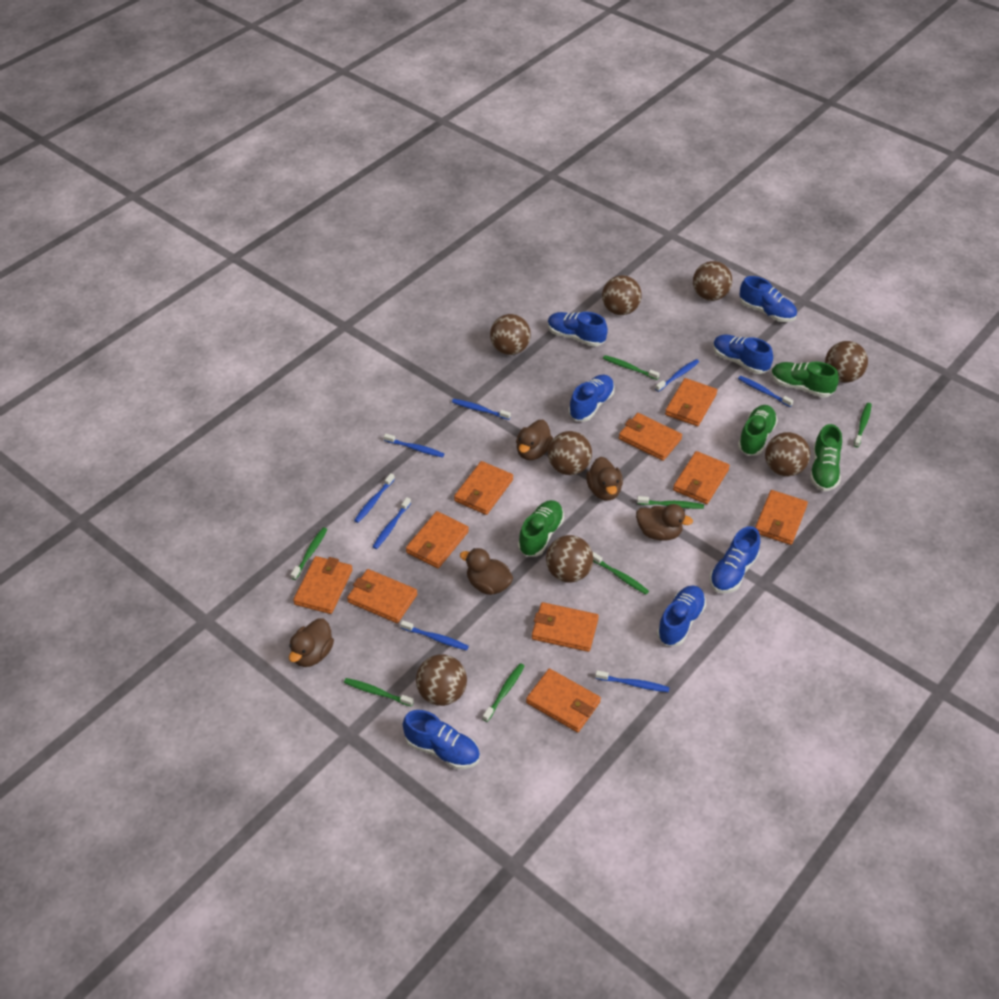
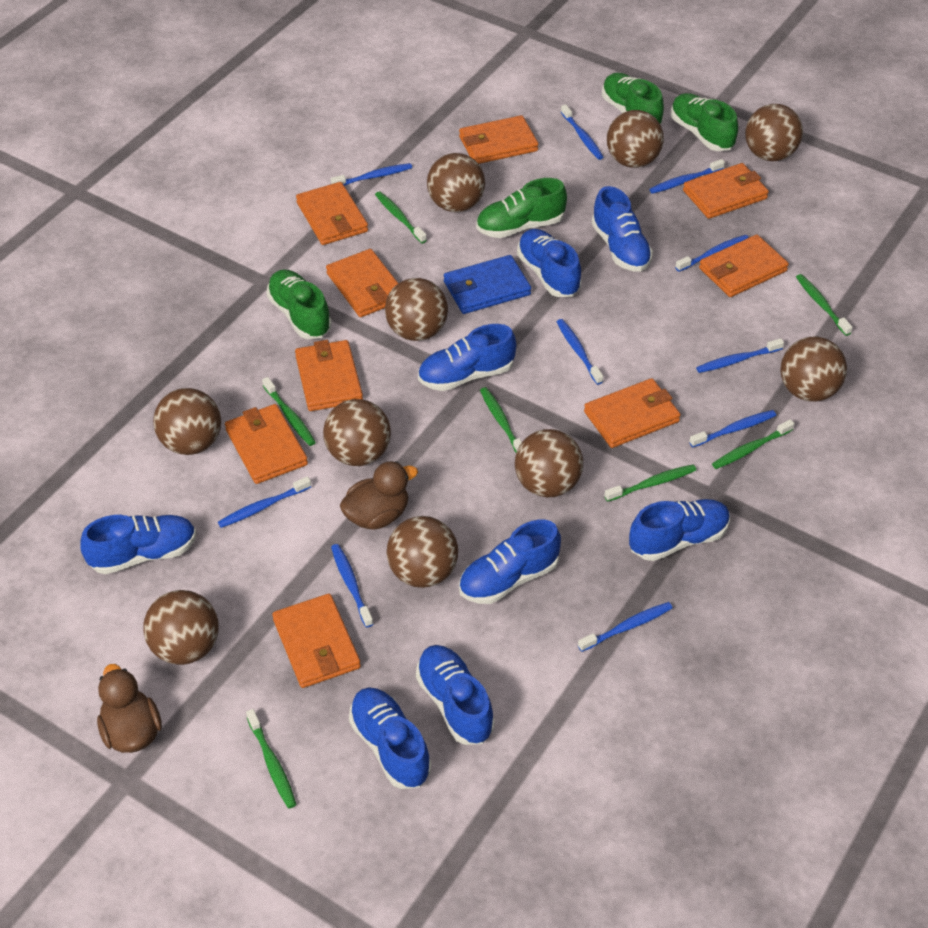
blue shoe: 7 -> 8
blue toothbrush: 8 -> 10
blue wallet: 0 -> 1
brown ball: 8 -> 10
brown duck: 5 -> 2
orange wallet: 10 -> 9

